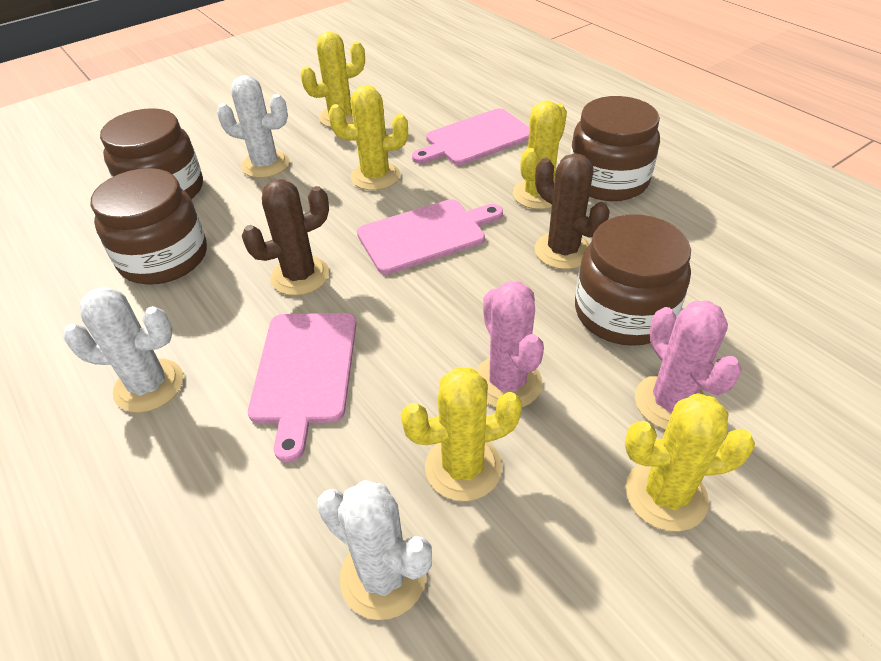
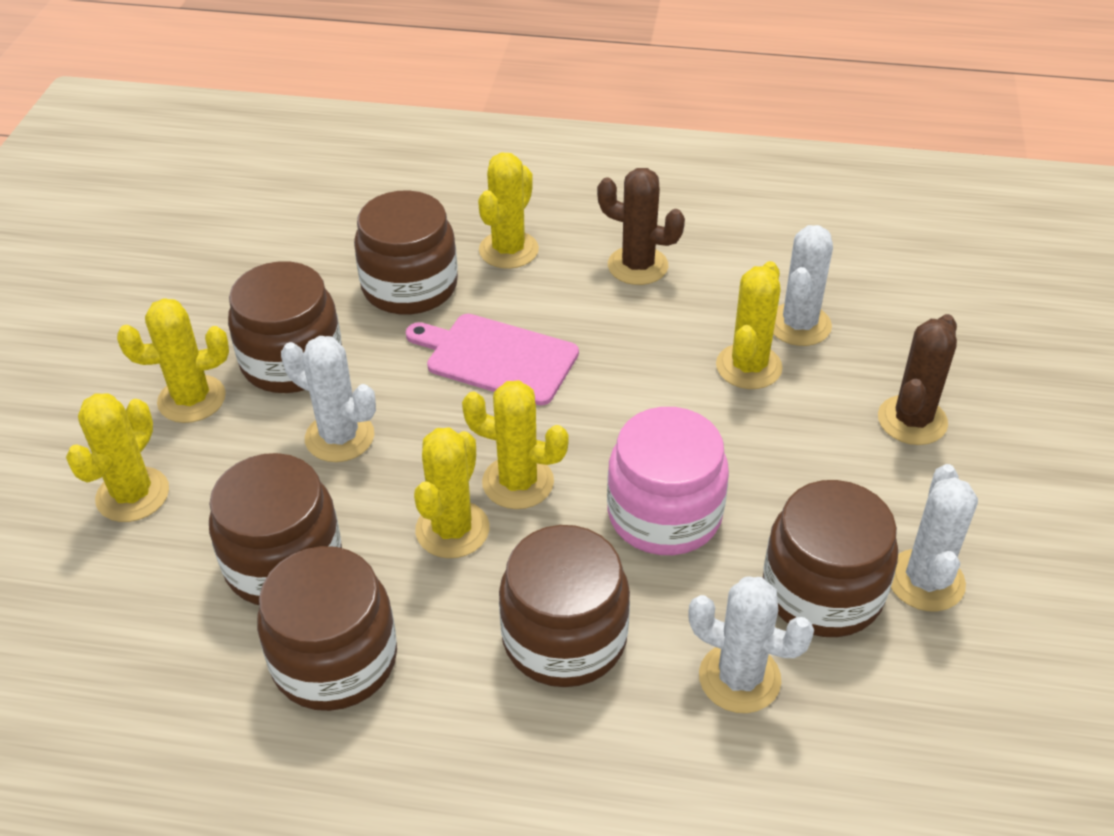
brown jar: 4 -> 6
pink cactus: 2 -> 0
pink cutting board: 3 -> 1
pink jar: 0 -> 1
white cactus: 3 -> 4
yellow cactus: 5 -> 6

